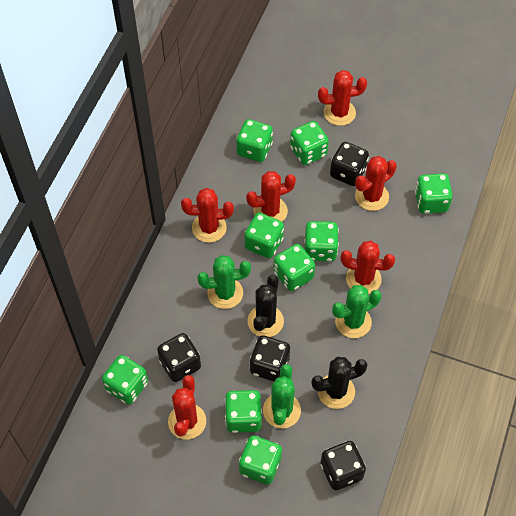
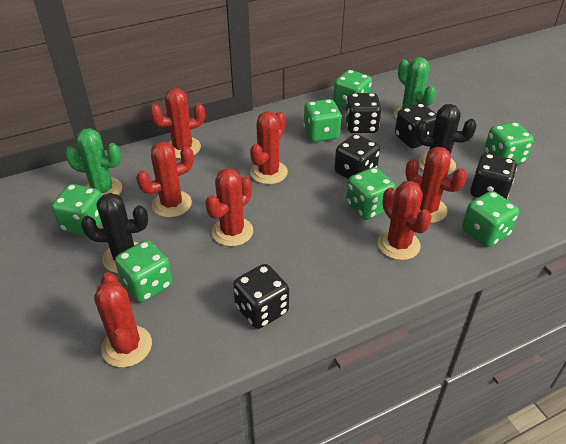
black dice: 4 -> 5
green cactus: 3 -> 2
green dice: 9 -> 7
red cactus: 6 -> 7

